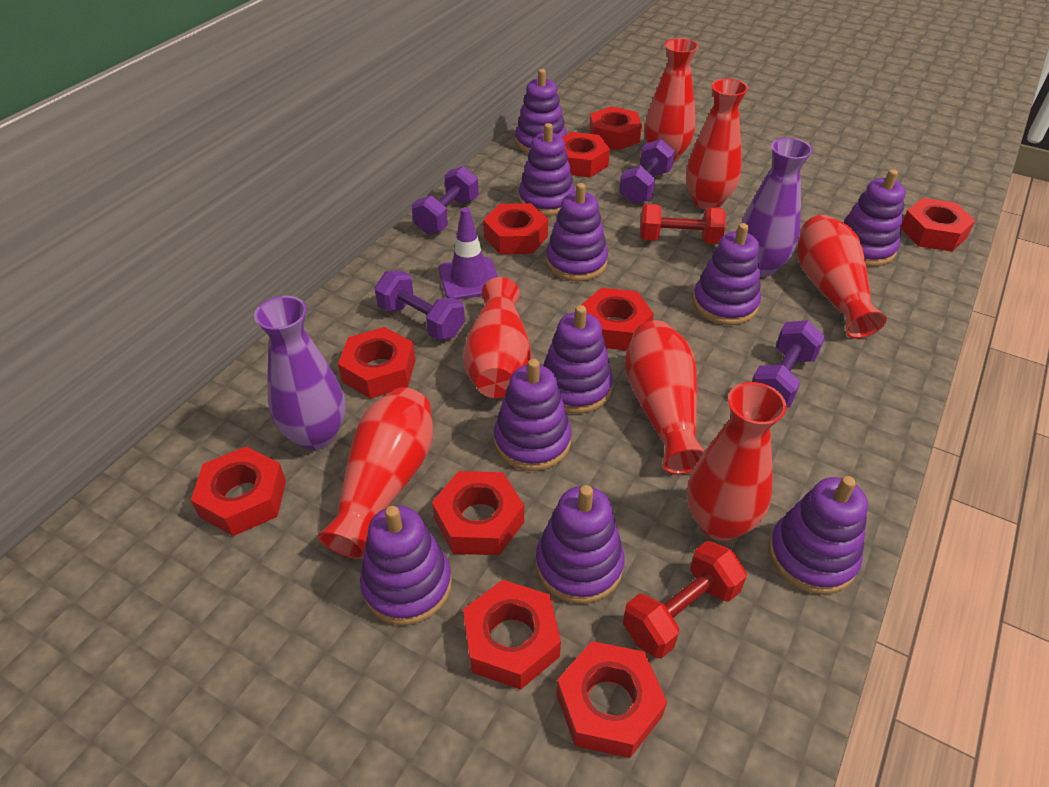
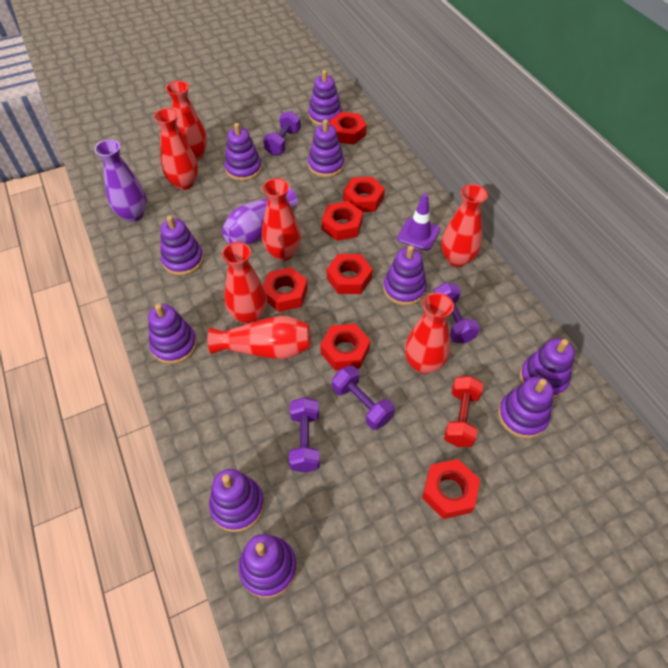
red dumbbell: 2 -> 1
red nut: 10 -> 7

